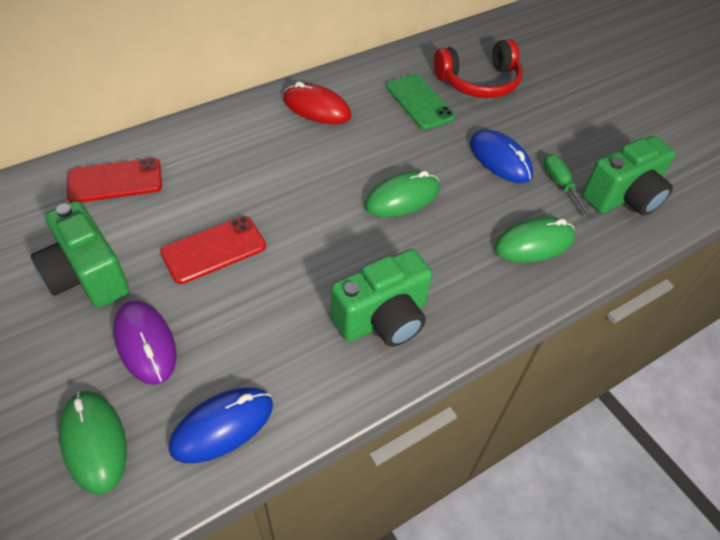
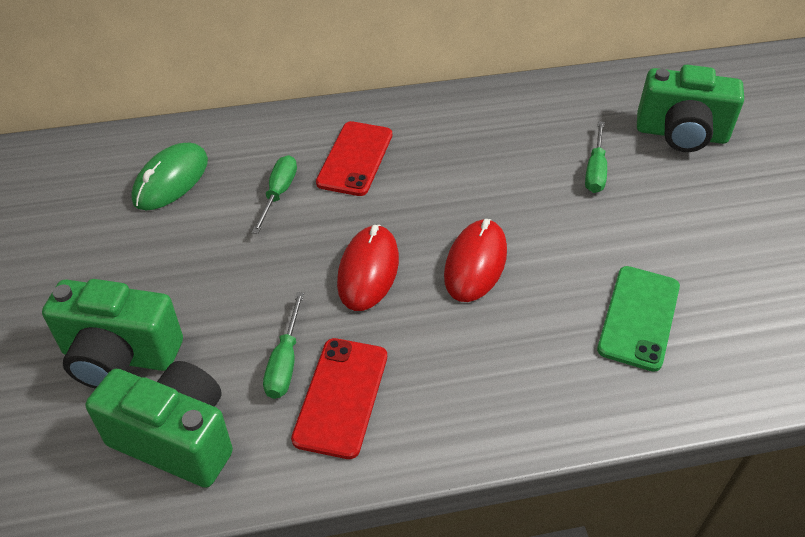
blue mouse: 2 -> 0
green mouse: 3 -> 1
green screwdriver: 1 -> 3
purple mouse: 1 -> 0
red headphones: 1 -> 0
red mouse: 1 -> 2

